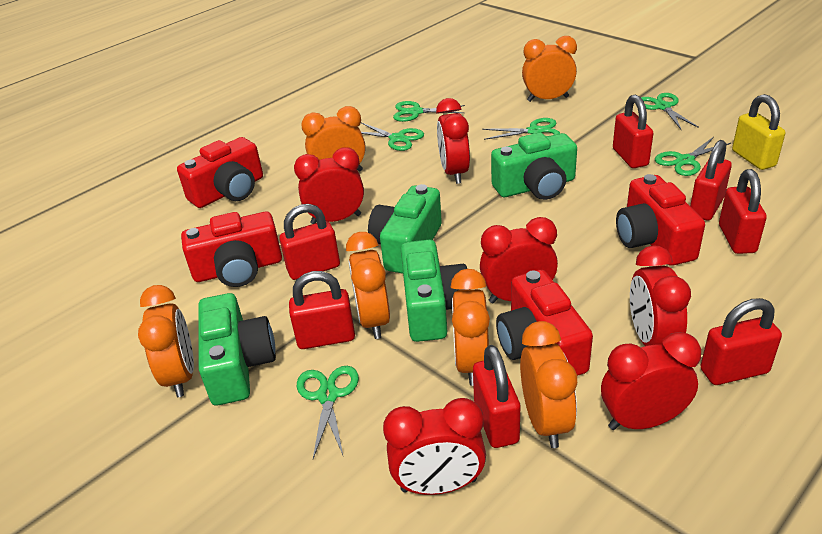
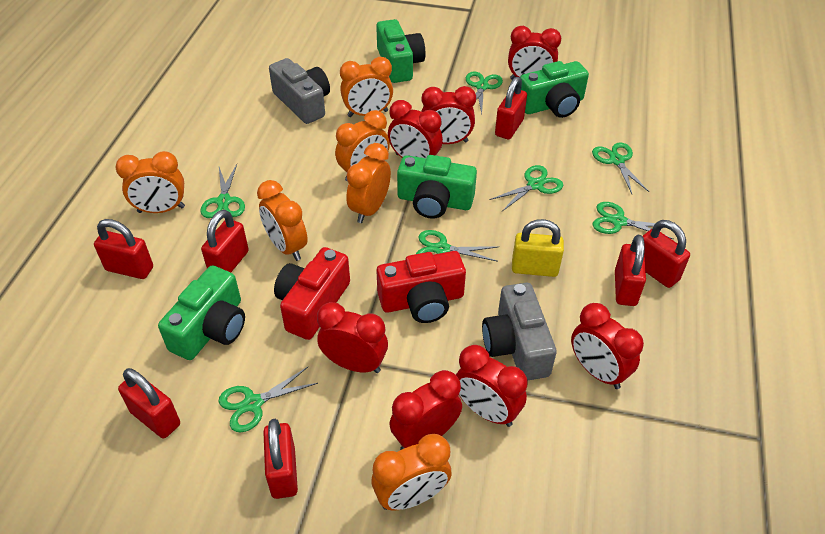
green scissors: 6 -> 7
grey camera: 0 -> 2
red camera: 4 -> 2
red clock: 6 -> 7

